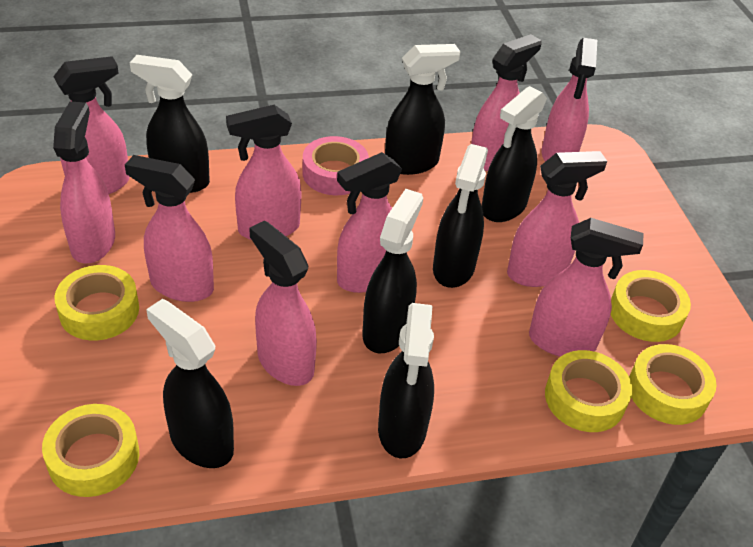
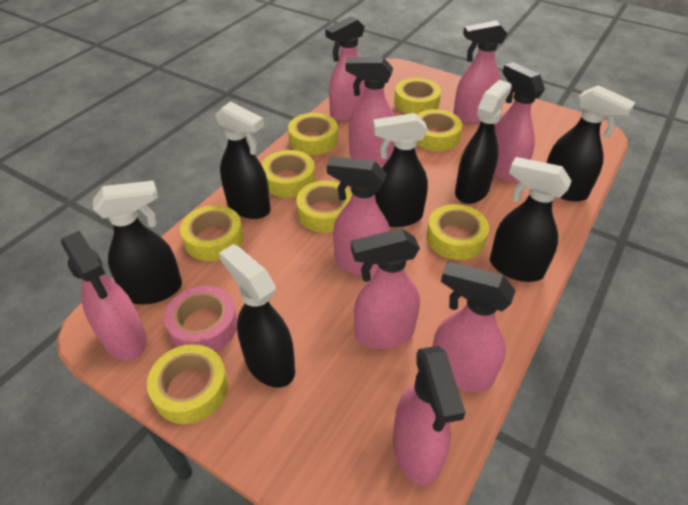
pink spray bottle: 10 -> 9
yellow tape: 5 -> 8

